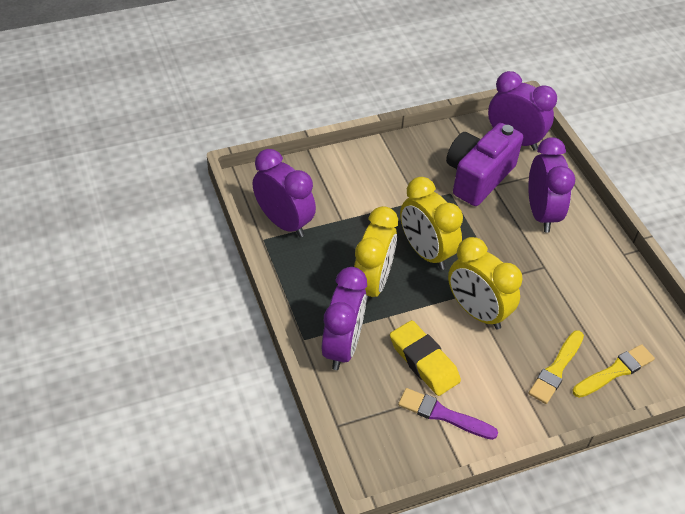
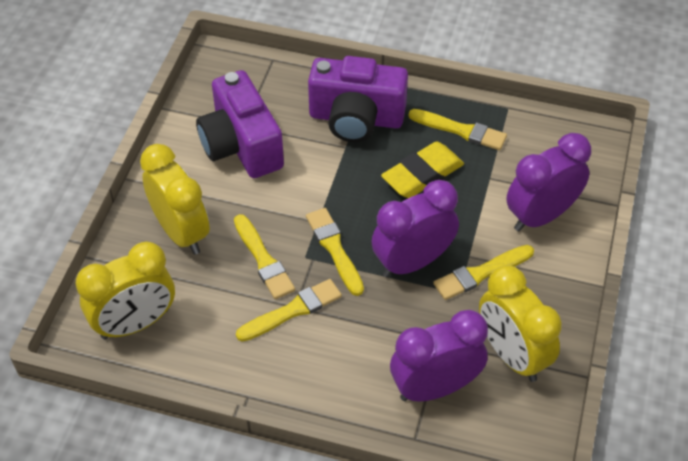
purple brush: 1 -> 0
purple camera: 1 -> 2
purple clock: 4 -> 3
yellow brush: 2 -> 5

